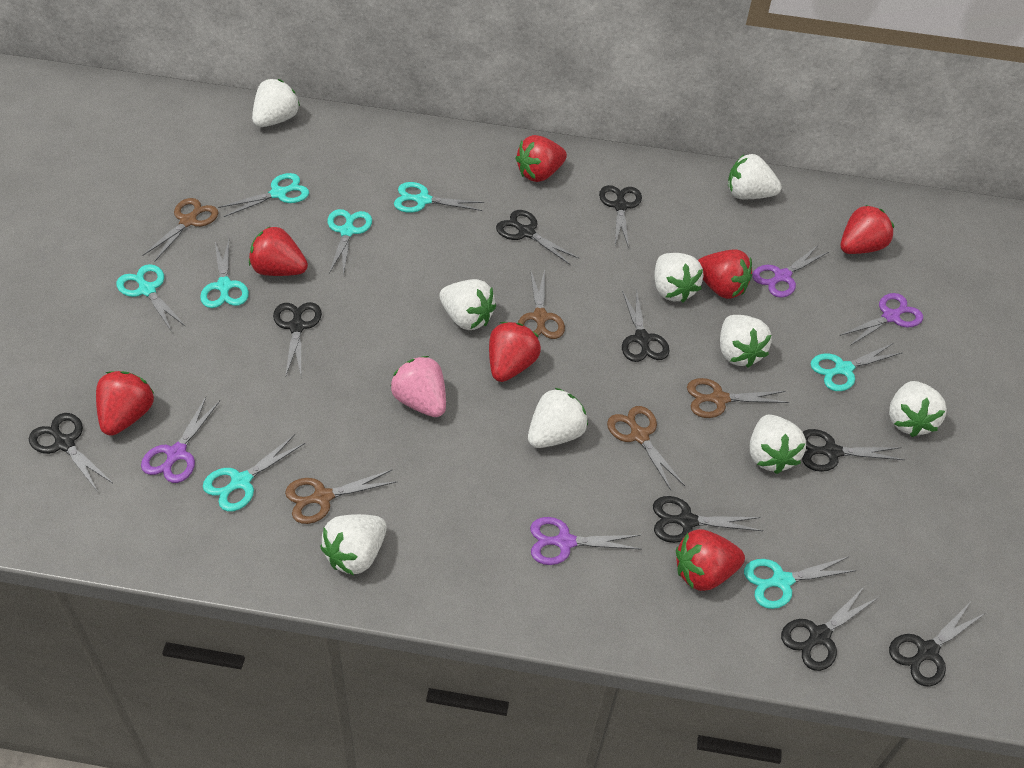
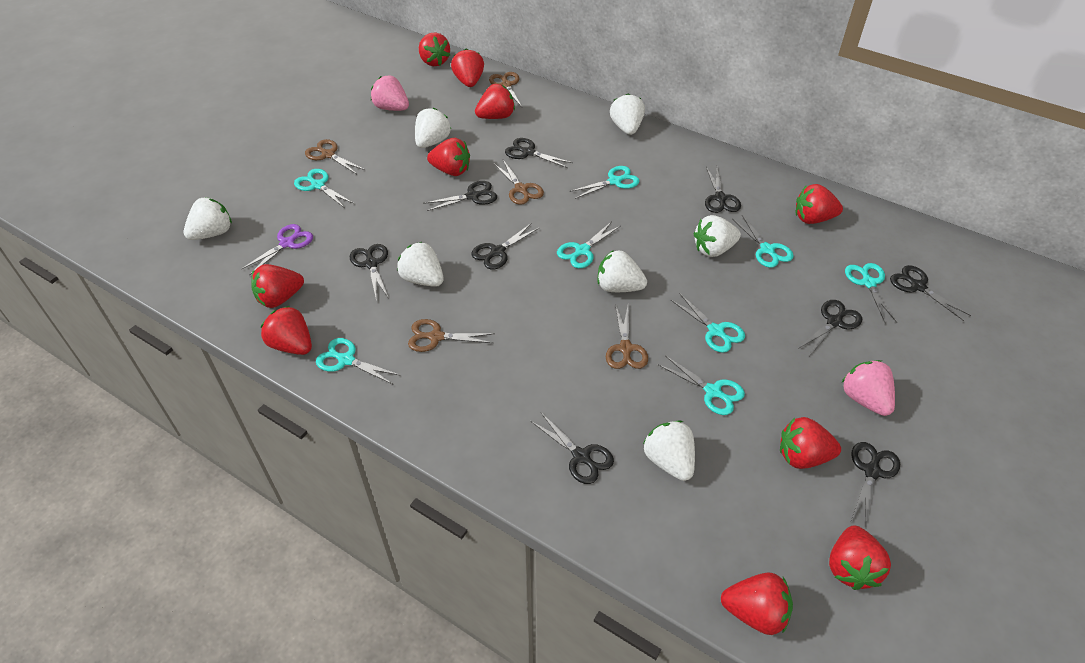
pink strawberry: 1 -> 2
purple scissors: 4 -> 1
red strawberry: 7 -> 10
white strawberry: 9 -> 7

